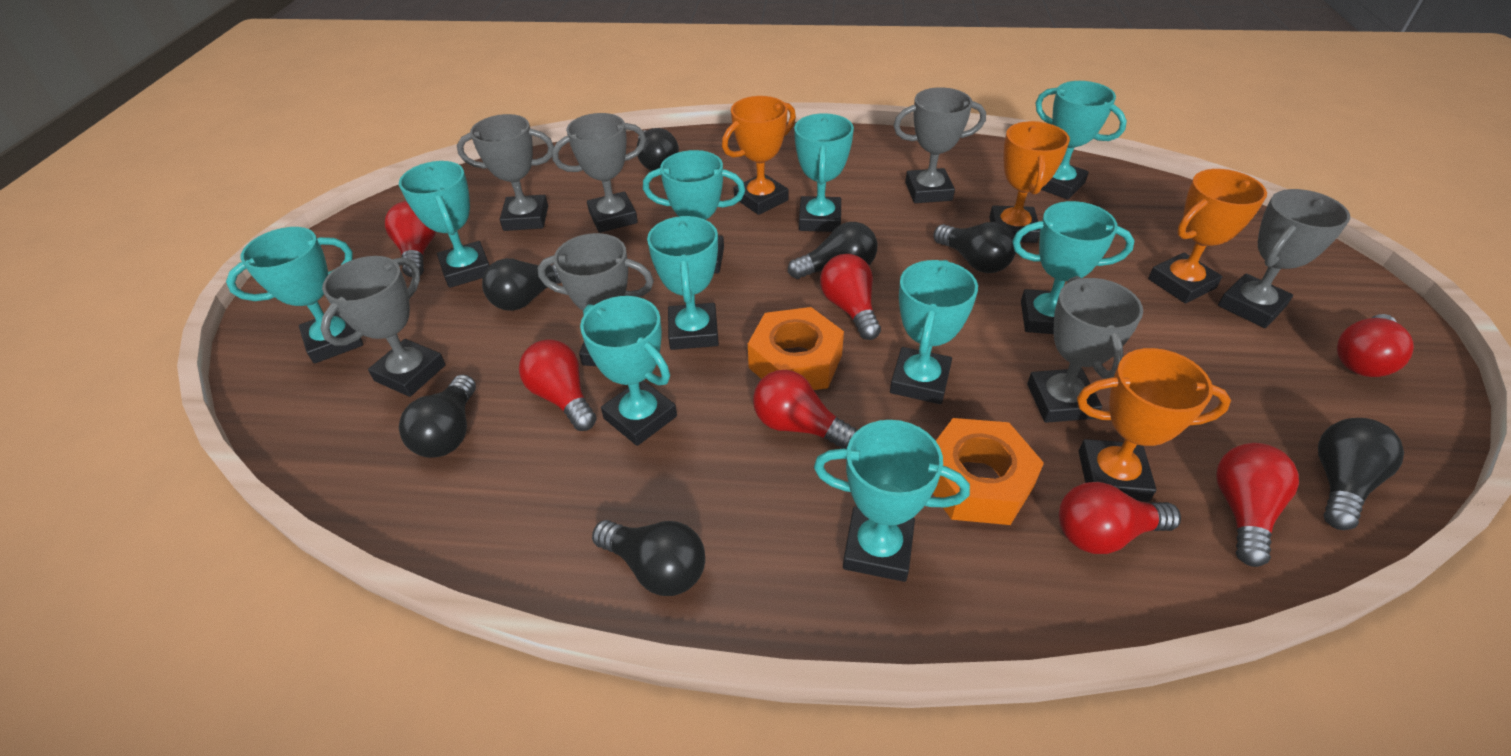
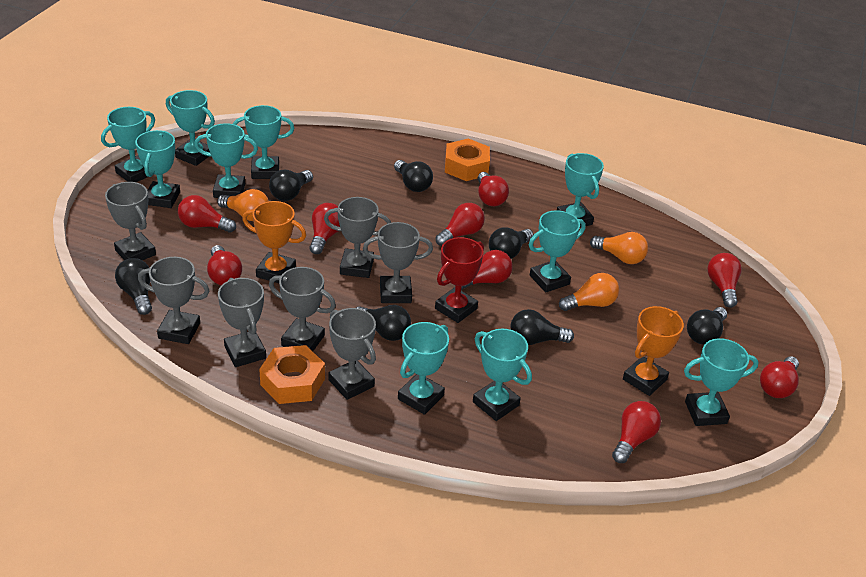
orange light bulb: 0 -> 3
orange trophy: 4 -> 2
red light bulb: 7 -> 9
red trophy: 0 -> 1

